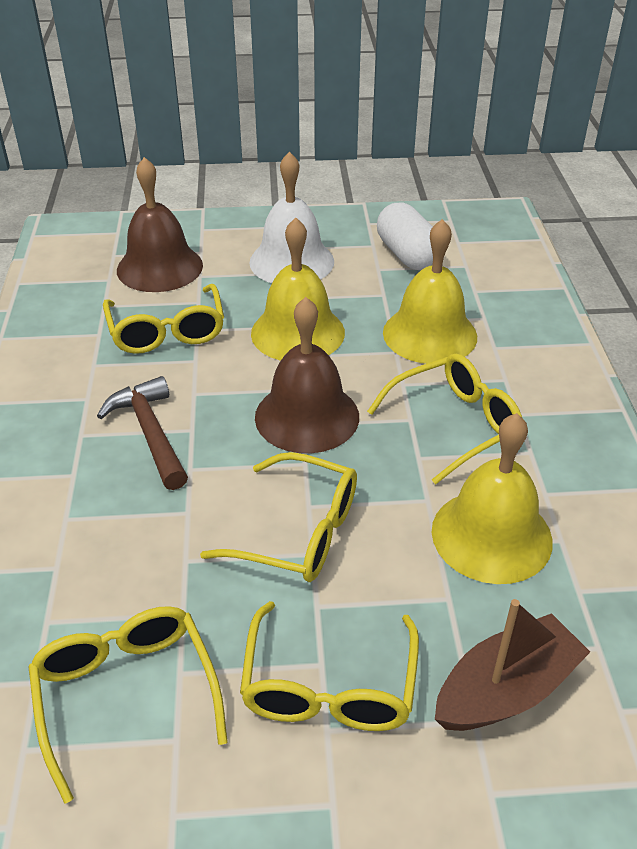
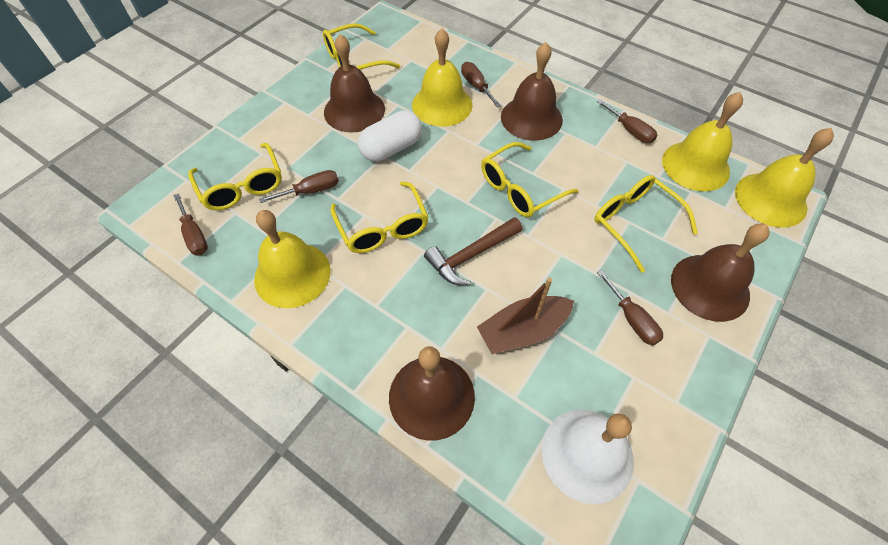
brown bell: 2 -> 4
brown screwdriver: 0 -> 5
yellow bell: 3 -> 4

